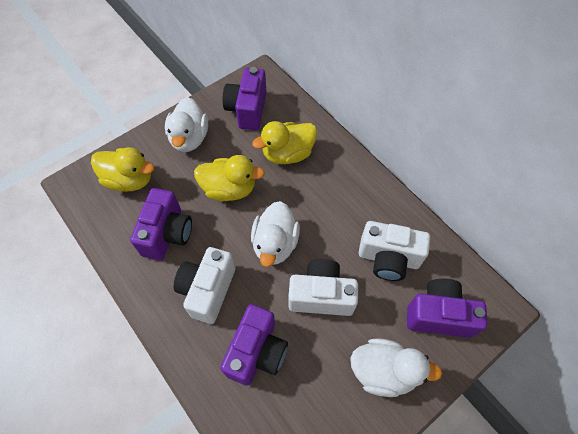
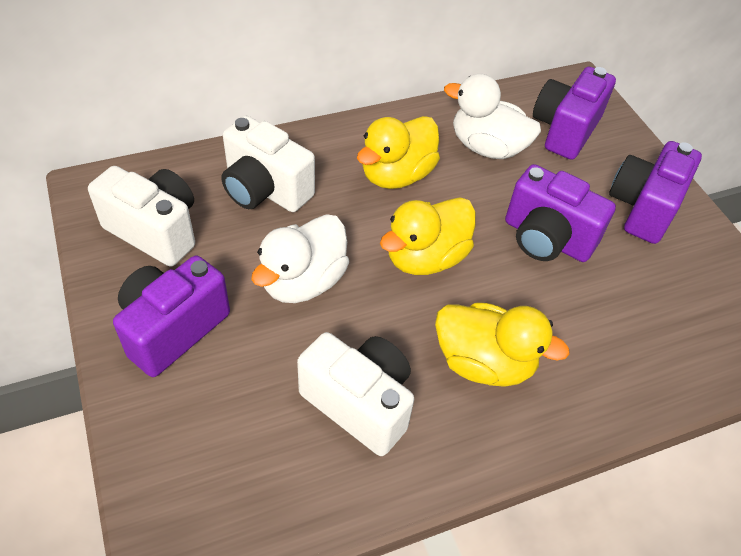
white duck: 3 -> 2

